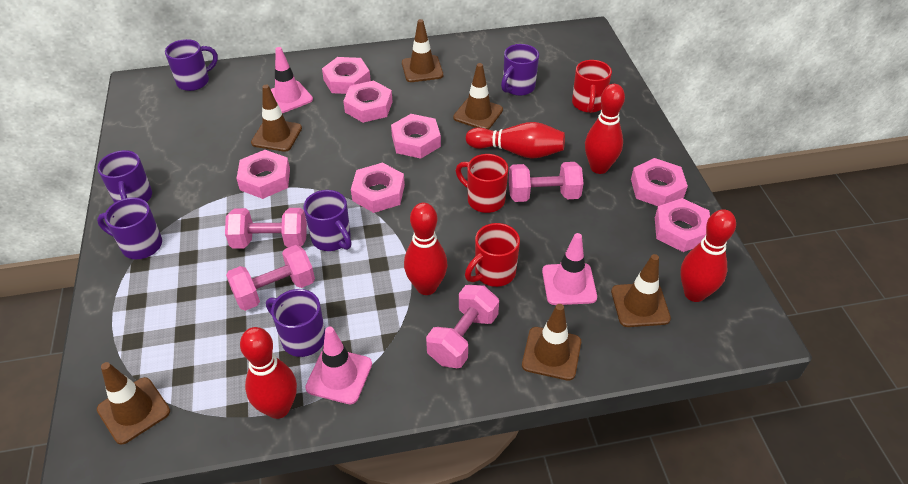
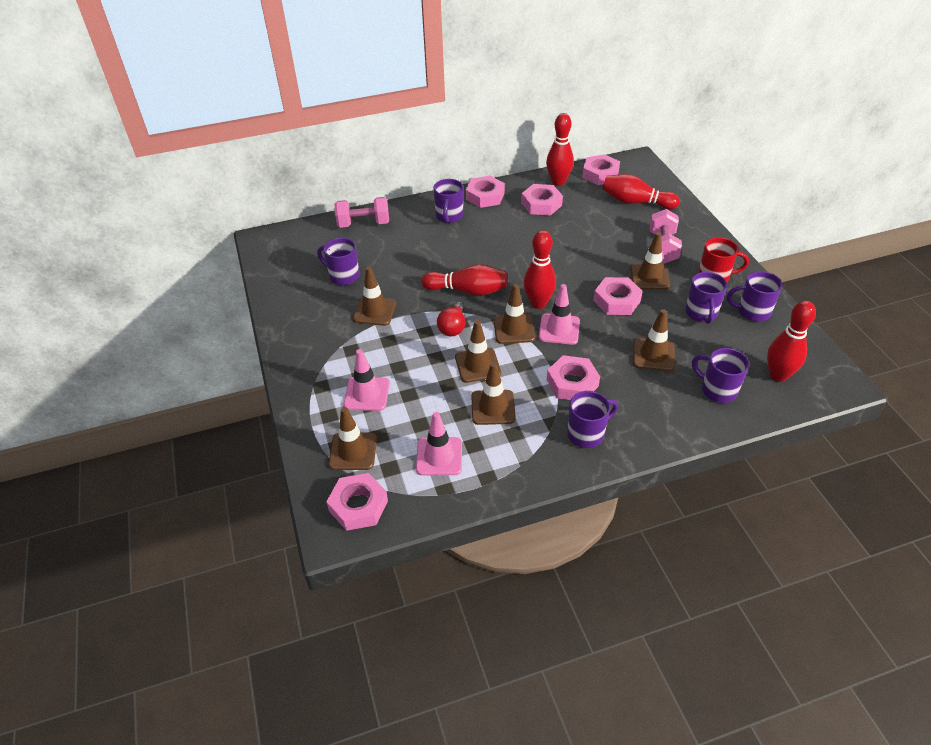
brown traffic cone: 6 -> 7
pink dumbbell: 4 -> 2
pink nut: 7 -> 6
red light bulb: 0 -> 1
red mug: 3 -> 1

